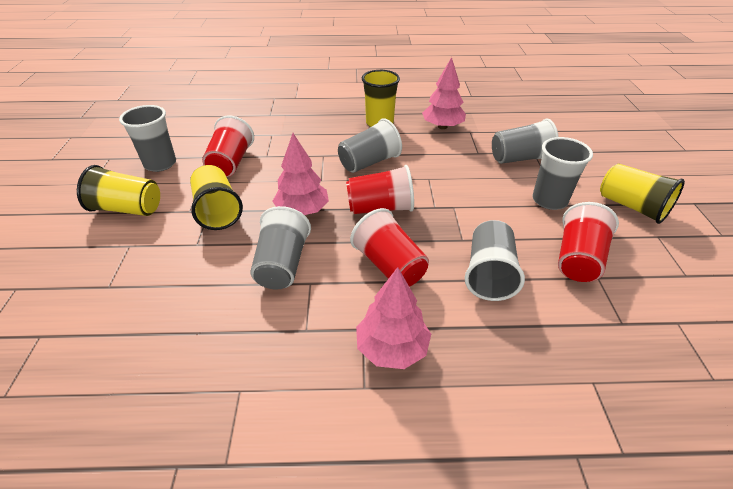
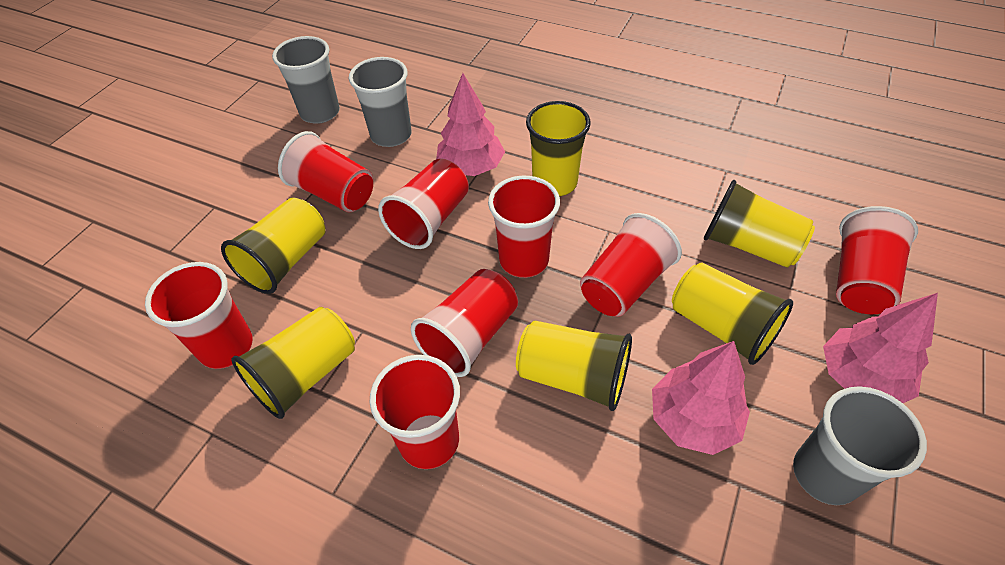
grey cup: 6 -> 3
red cup: 4 -> 8
yellow cup: 4 -> 6

